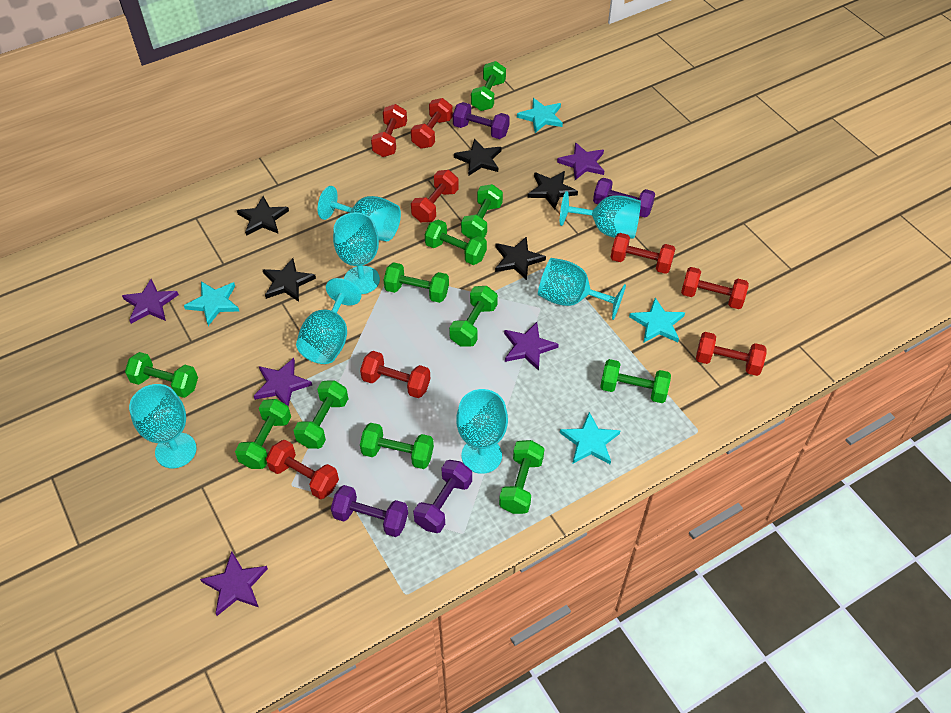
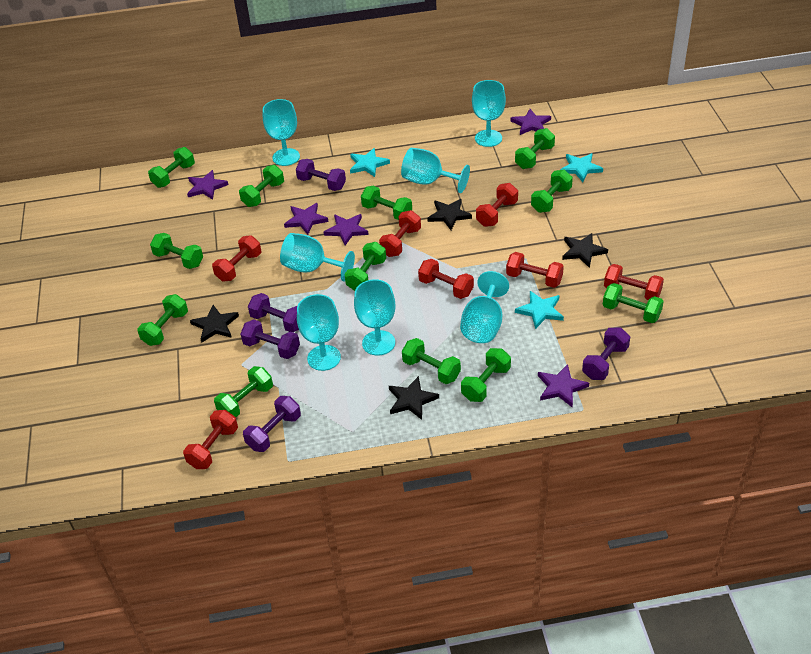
black star: 5 -> 4
green dumbbell: 11 -> 12
purple dumbbell: 4 -> 5
red dumbbell: 8 -> 7
turquoise star: 4 -> 3

